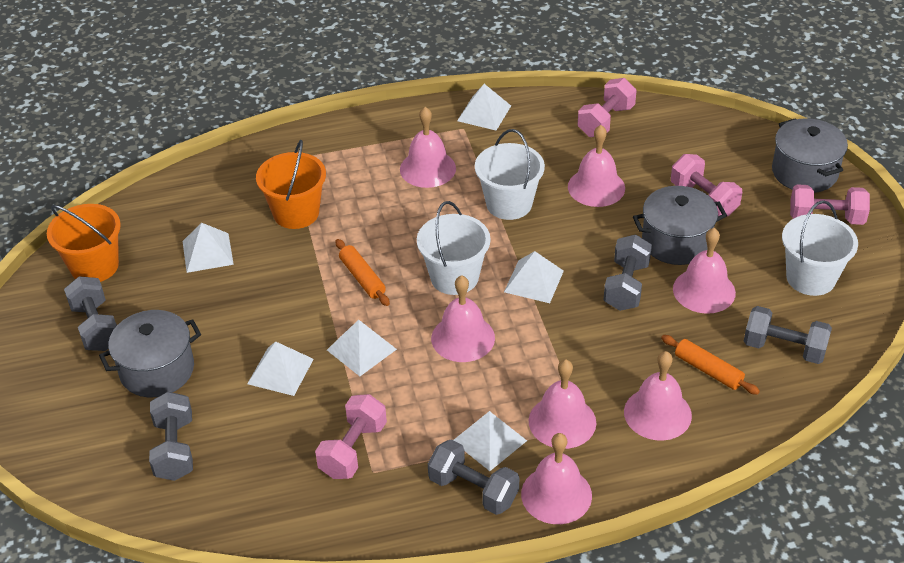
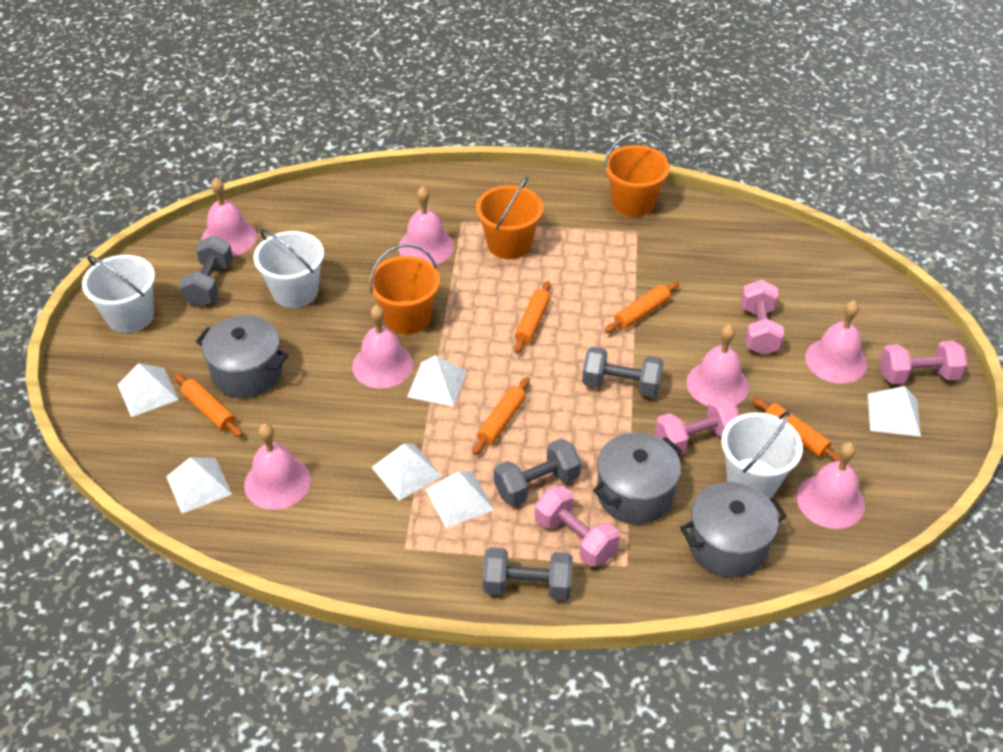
grey dumbbell: 5 -> 4
orange bucket: 2 -> 3
orange rolling pin: 2 -> 5

